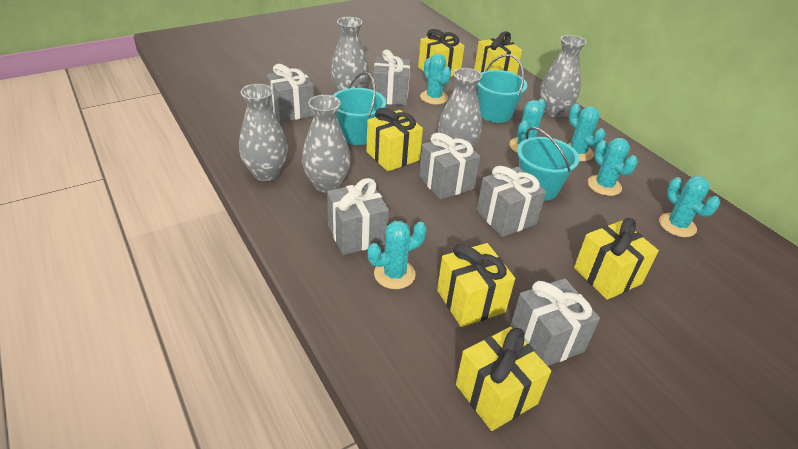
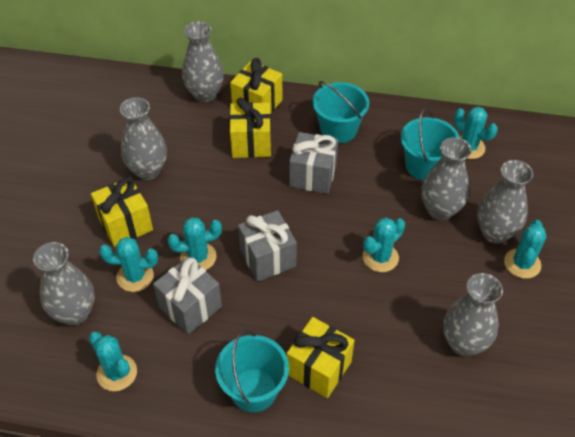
grey gift: 6 -> 3
grey vase: 5 -> 6
yellow gift: 6 -> 4

